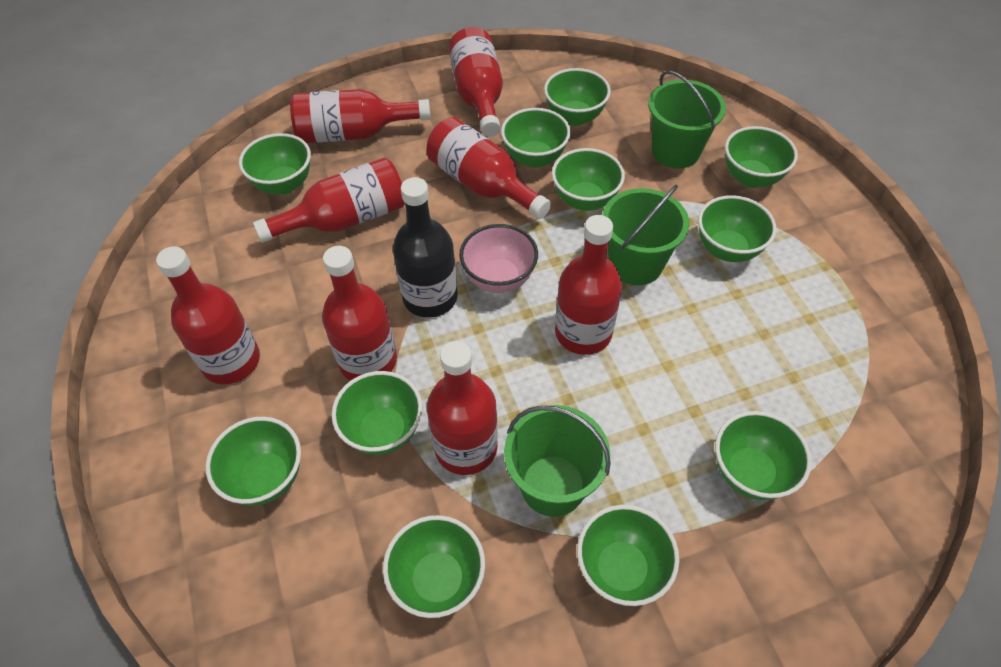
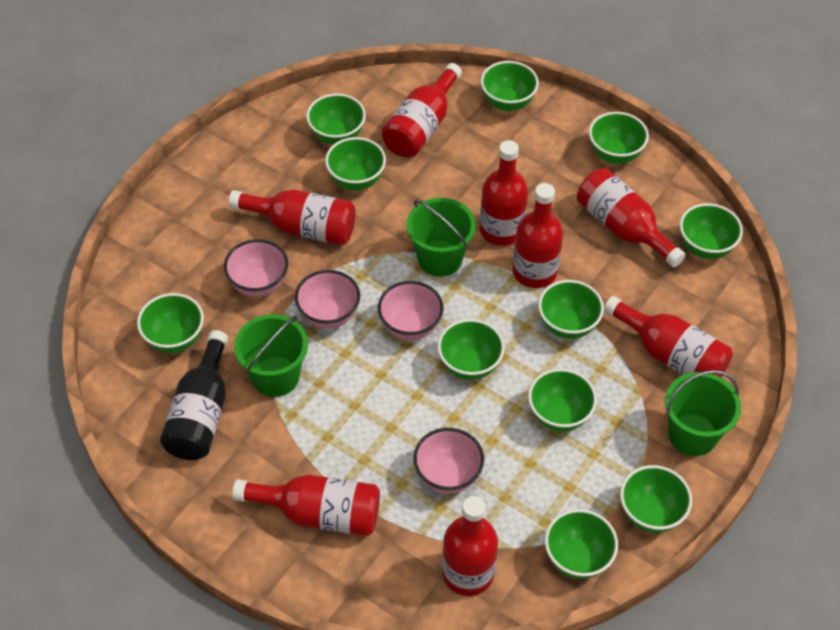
pink bowl: 1 -> 4

